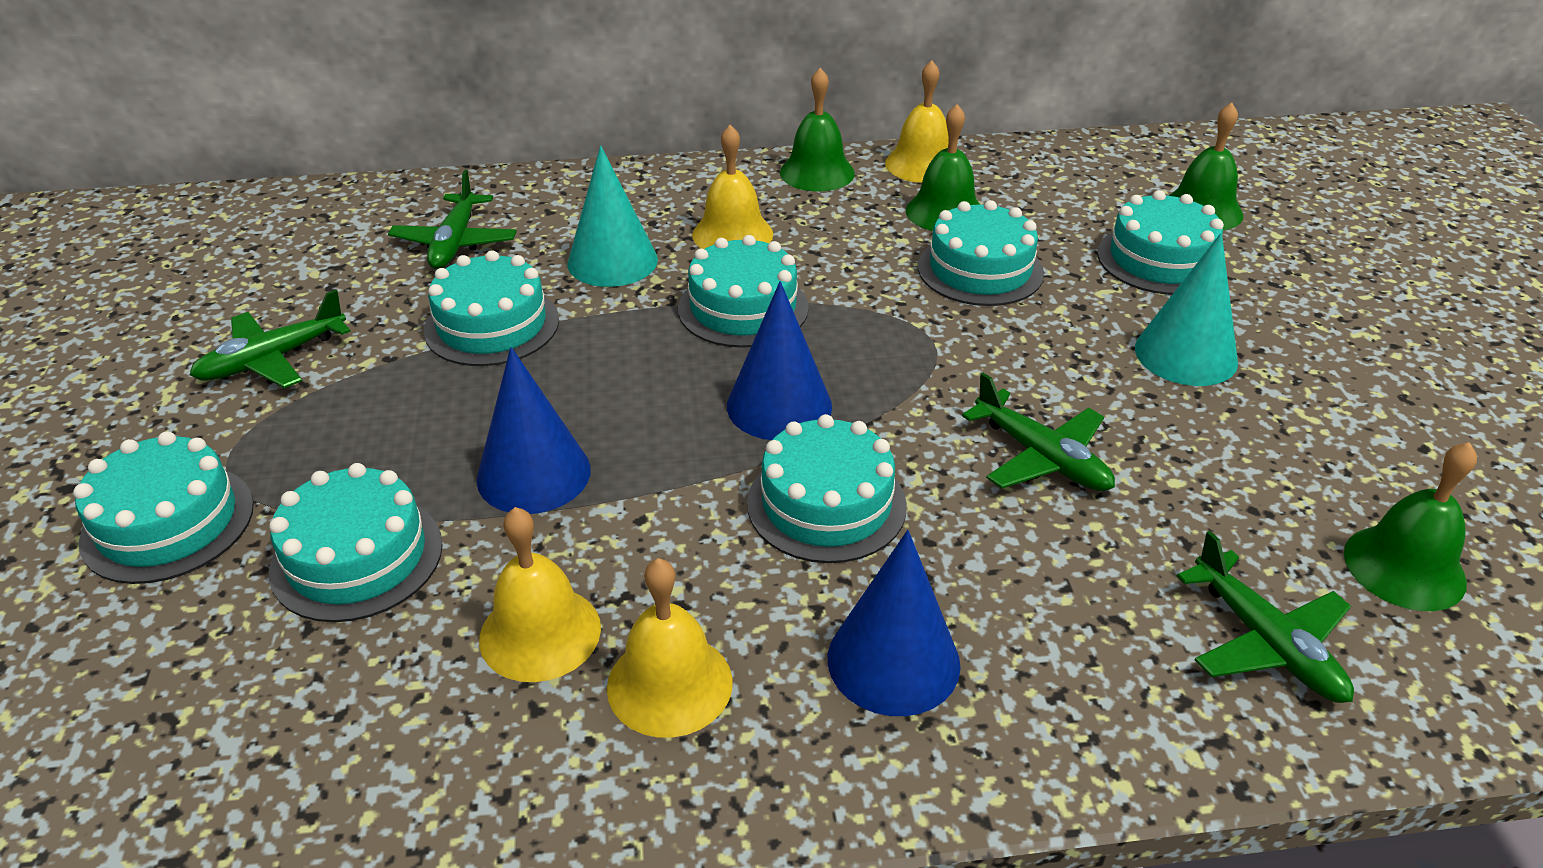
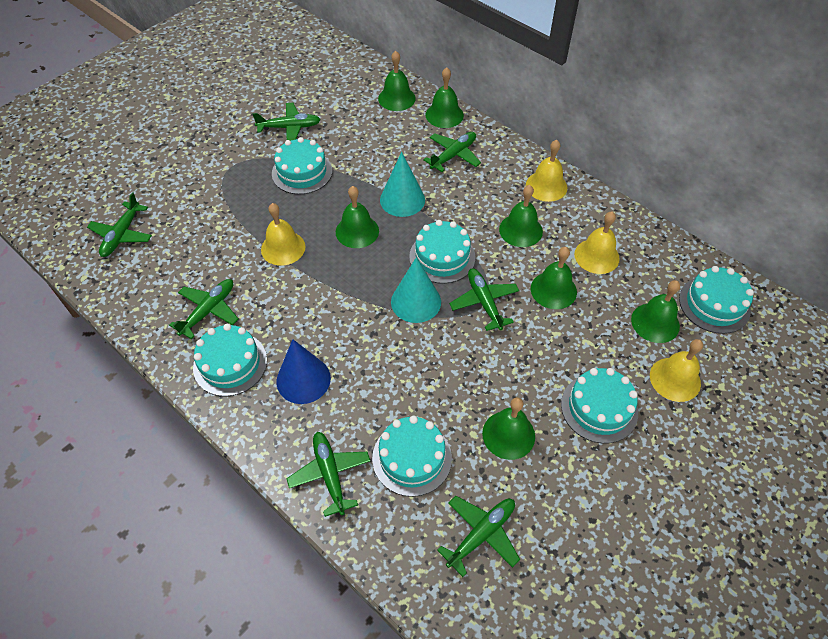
blue cone: 3 -> 1
green bell: 4 -> 7
green plane: 4 -> 7
turquoise cake: 7 -> 6

